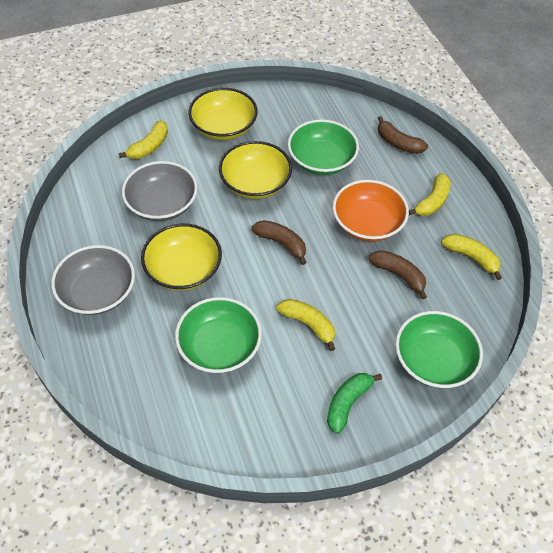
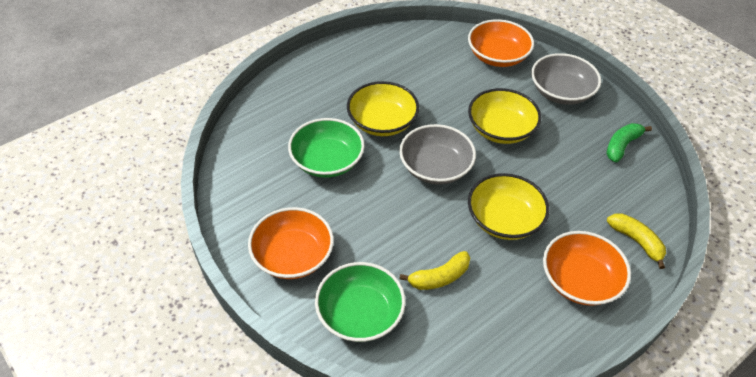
brown banana: 3 -> 0
green bowl: 3 -> 2
orange bowl: 1 -> 3
yellow banana: 4 -> 2

